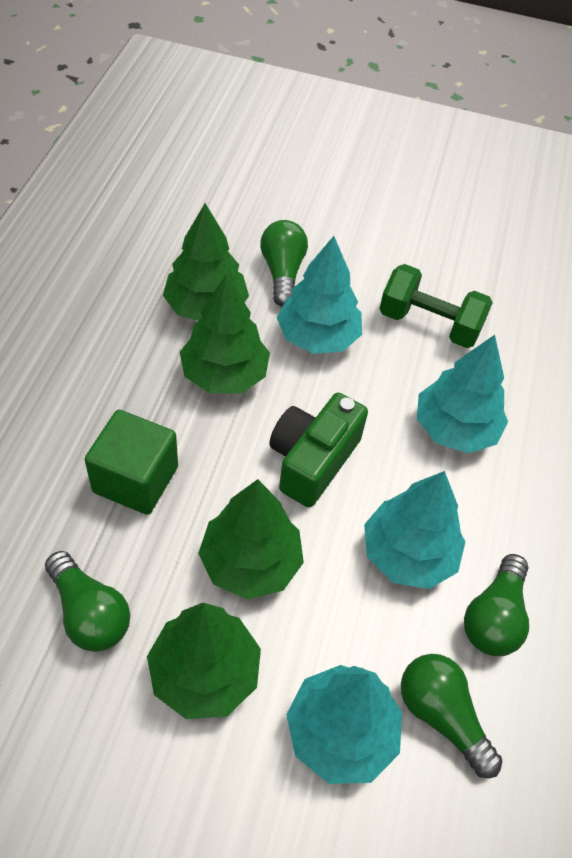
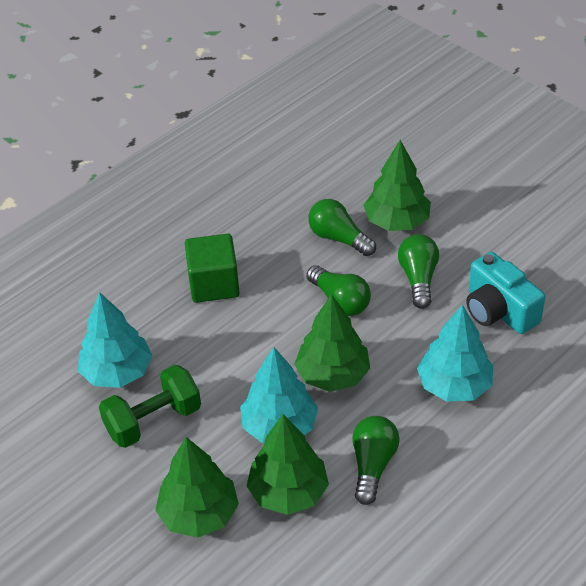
green camera: 1 -> 0
turquoise camera: 0 -> 1
turquoise tree: 4 -> 3

